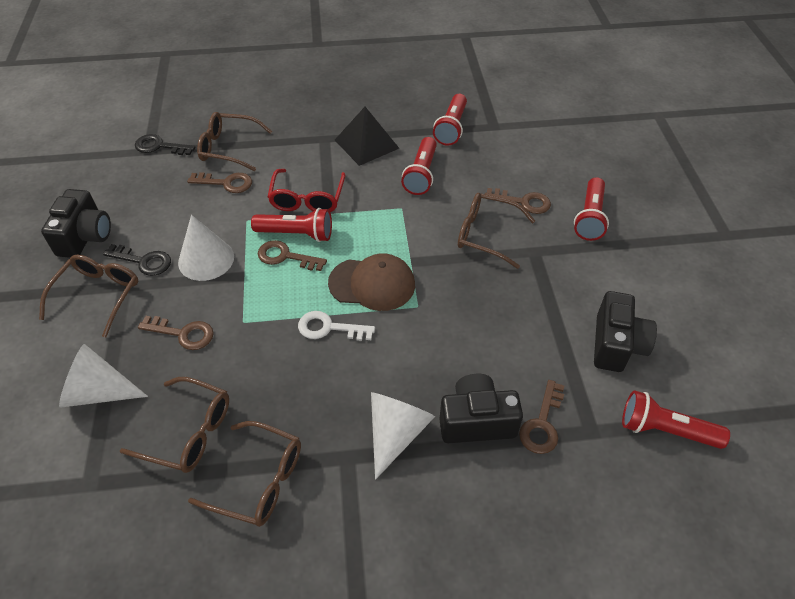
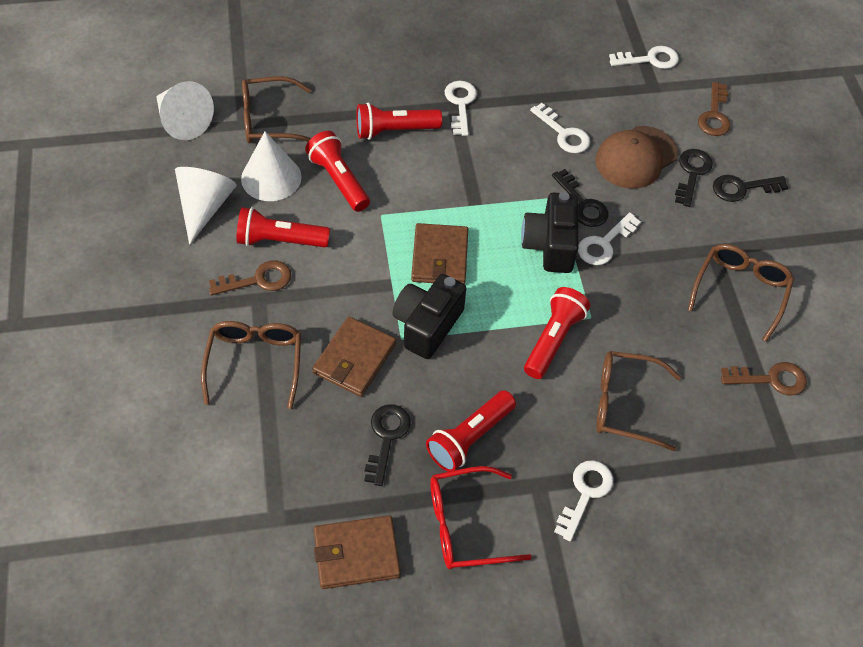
black camera: 3 -> 2
black key: 2 -> 4
black pyramid: 1 -> 0
brown glasses: 5 -> 4
brown key: 5 -> 3
brown wallet: 0 -> 3
white key: 1 -> 5

